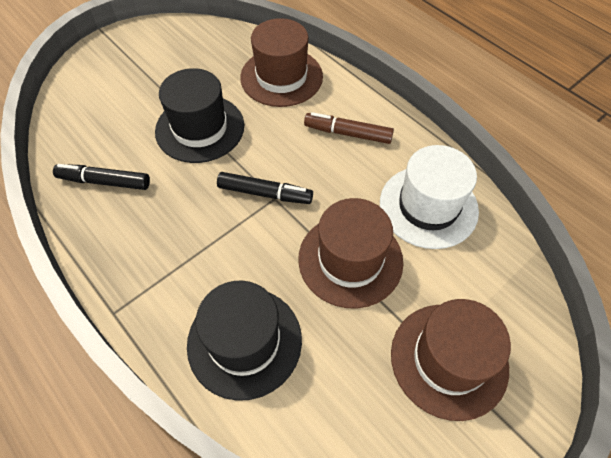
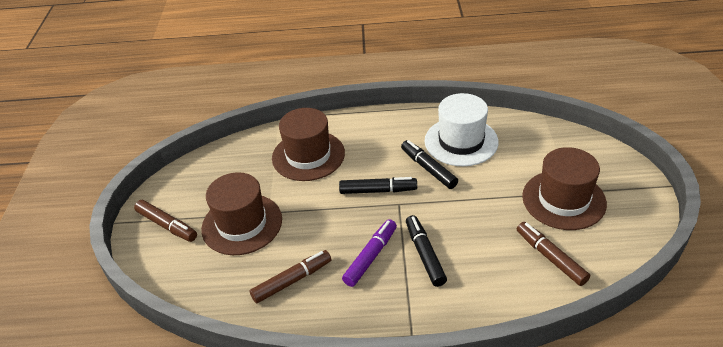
black hat: 2 -> 0
black marker: 2 -> 3
brown marker: 1 -> 3
purple marker: 0 -> 1

